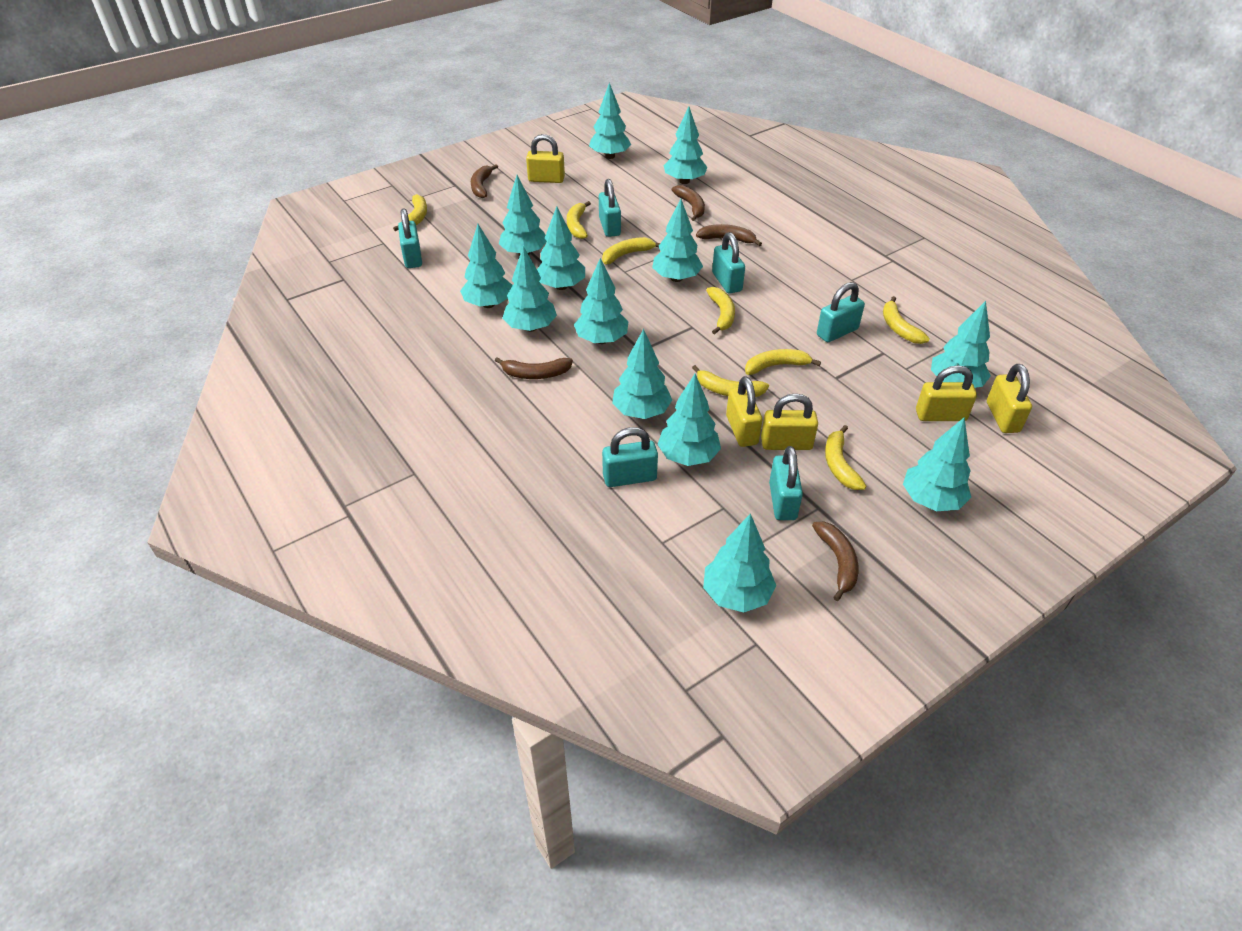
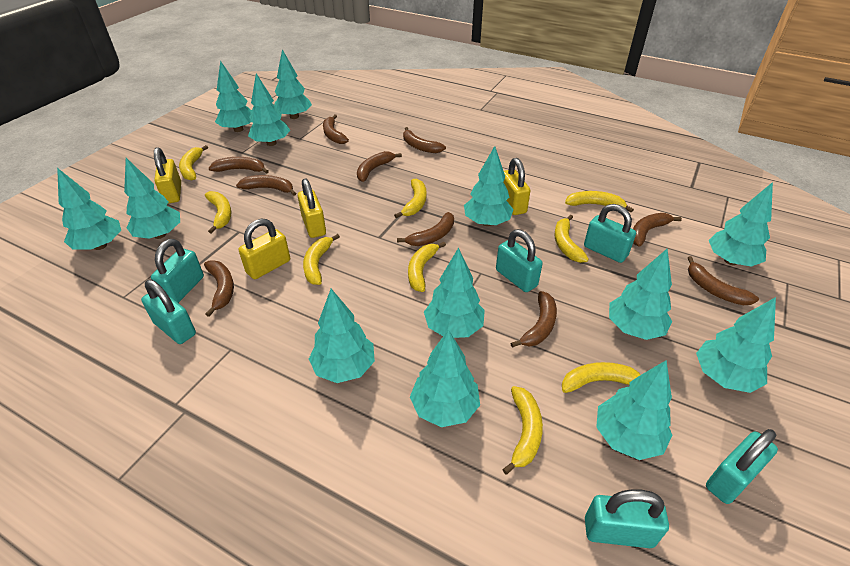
brown banana: 5 -> 10
yellow banana: 8 -> 9
yellow padlock: 5 -> 4

